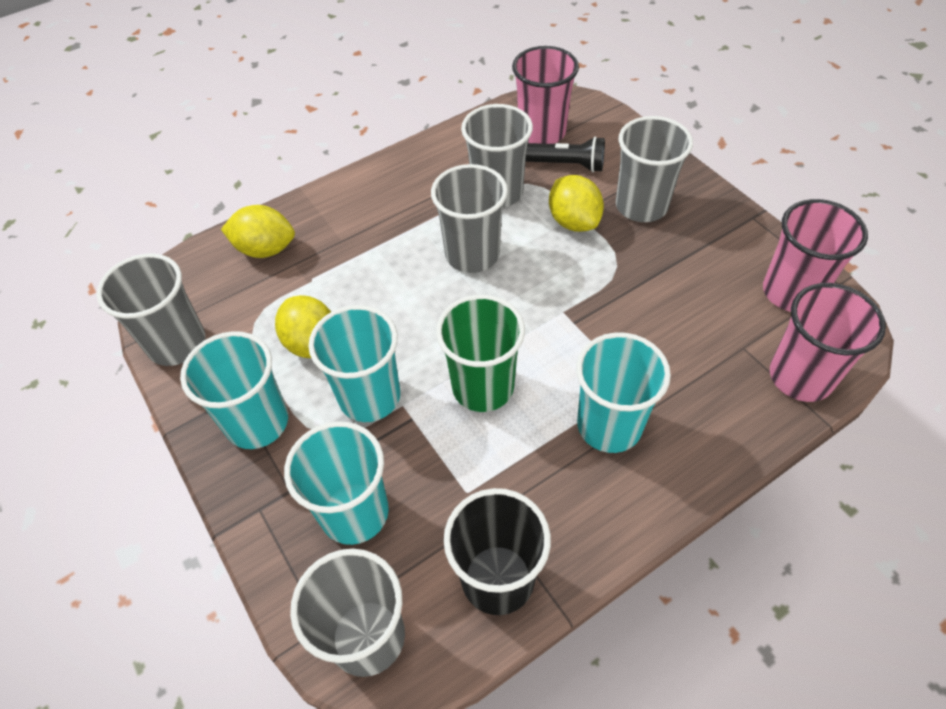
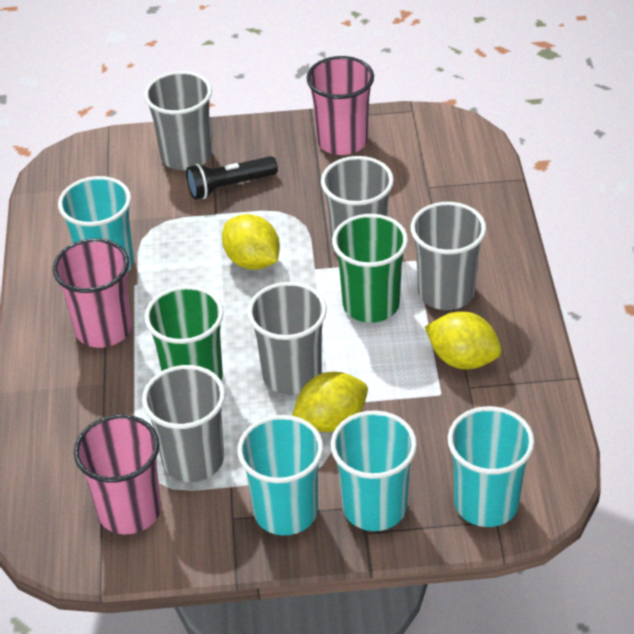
black cup: 1 -> 0
green cup: 1 -> 2

